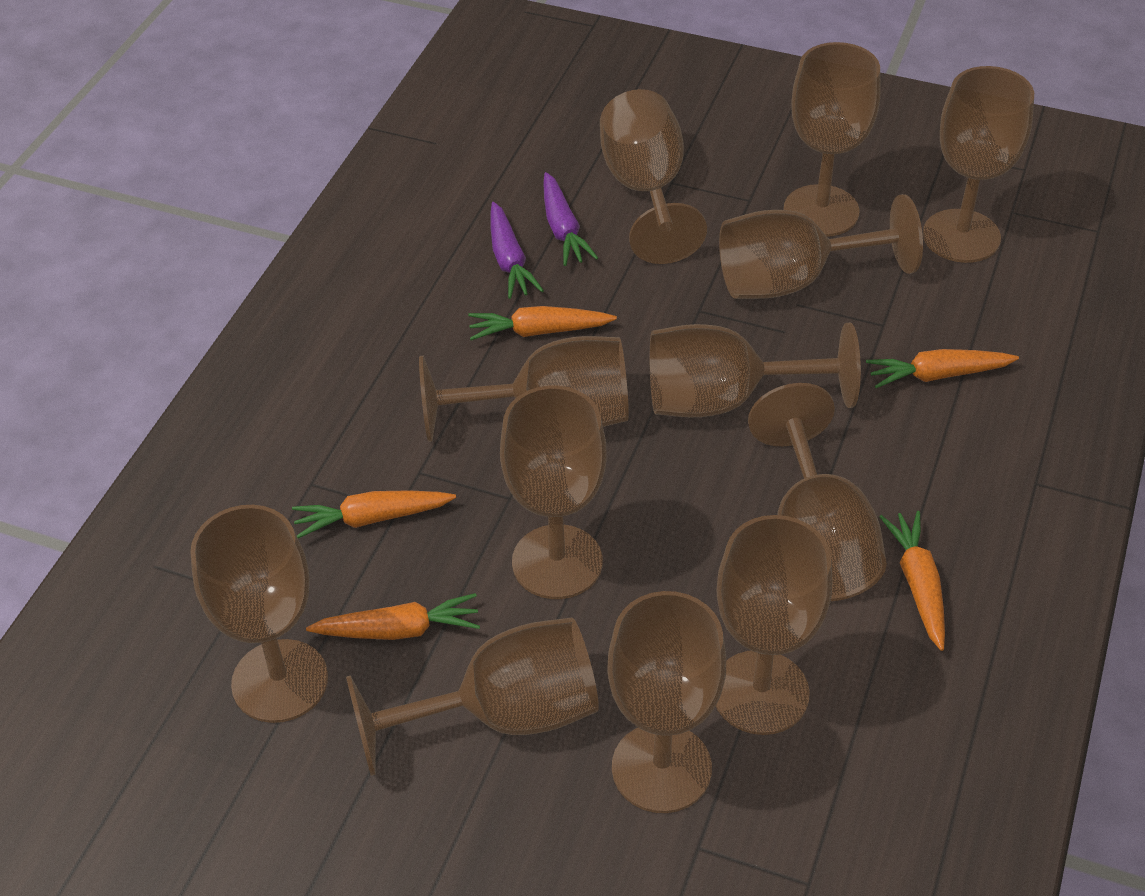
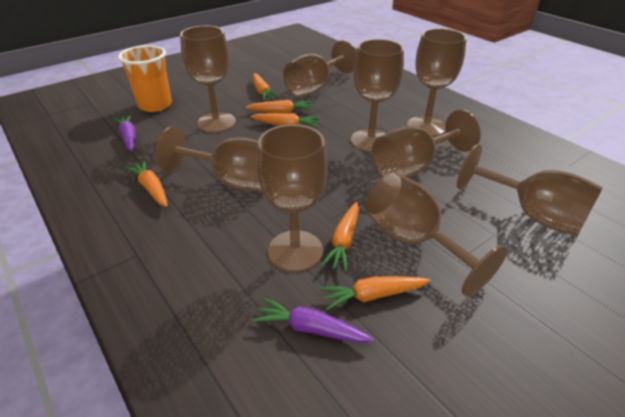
brown goblet: 12 -> 9
orange carrot: 5 -> 6
orange cup: 0 -> 1

